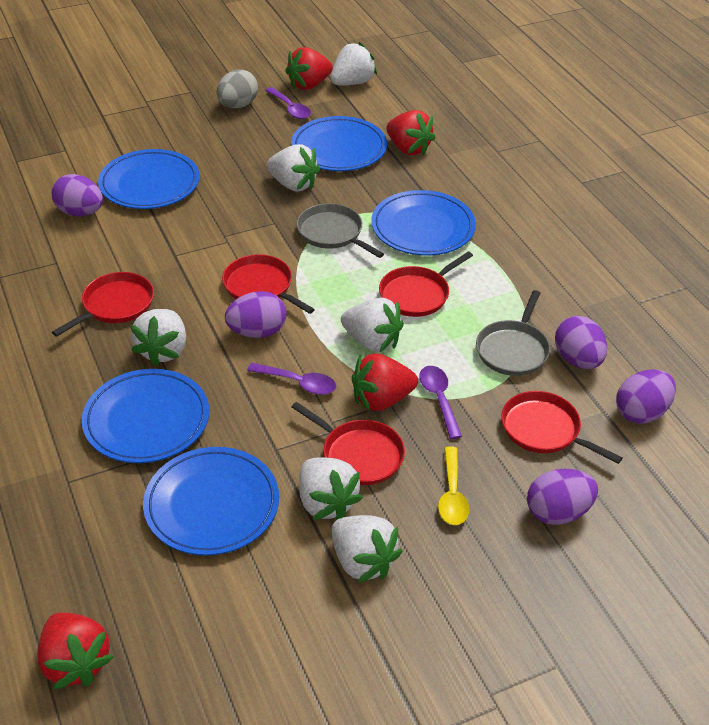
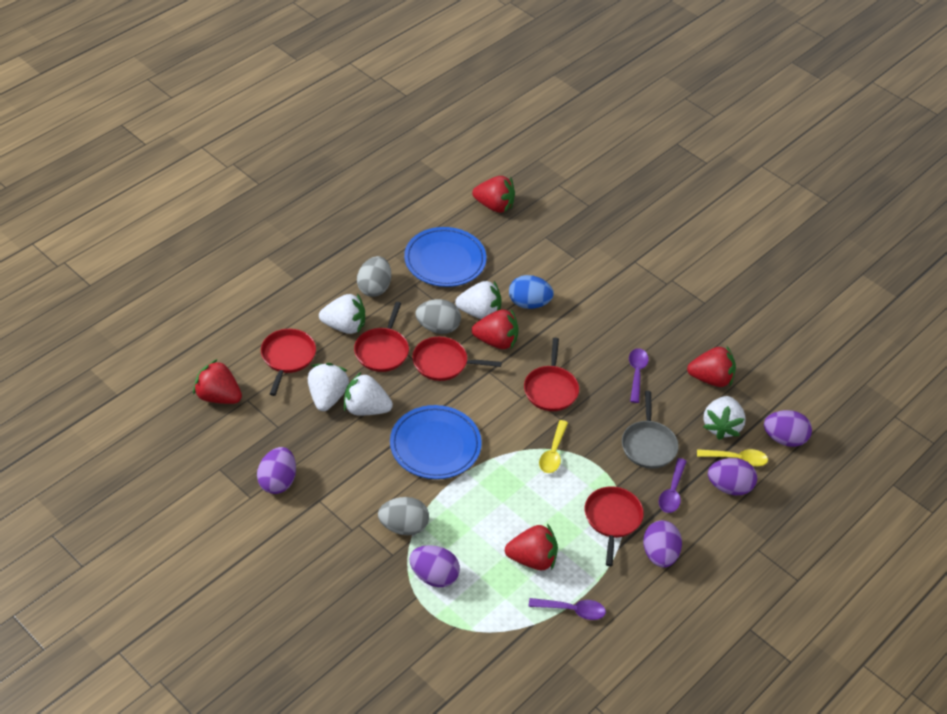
blue egg: 0 -> 1
blue plate: 5 -> 2
grey egg: 1 -> 3
grey pan: 2 -> 1
red strawberry: 4 -> 5
white strawberry: 6 -> 5
yellow spoon: 1 -> 2

